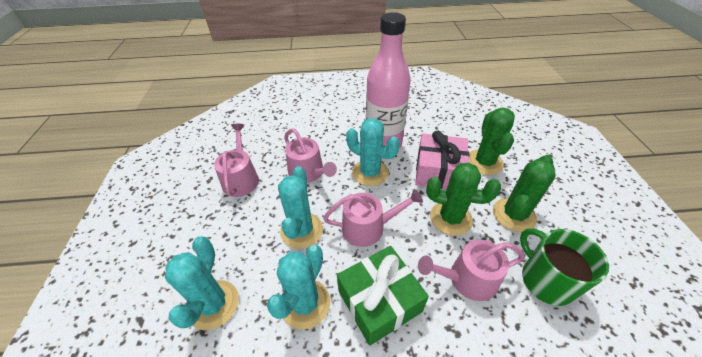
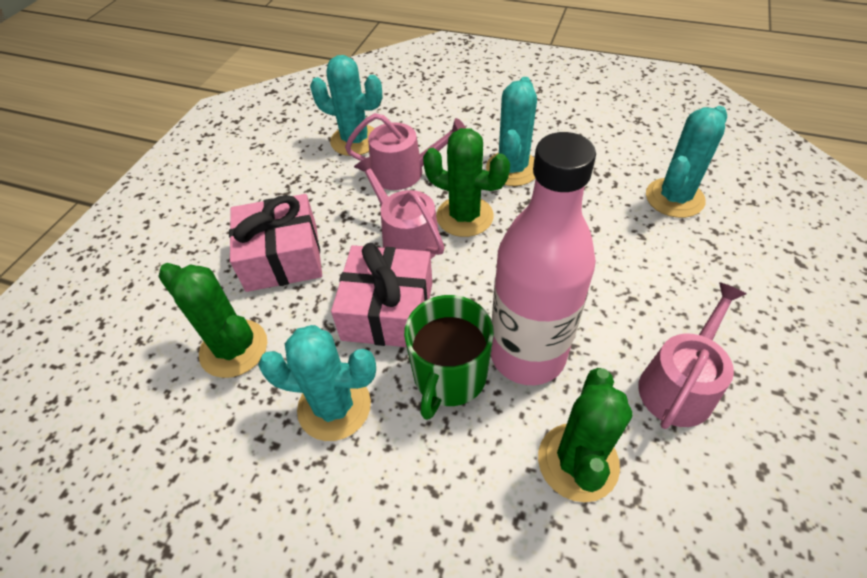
green gift: 1 -> 0
pink gift: 1 -> 2
pink watering can: 4 -> 3

